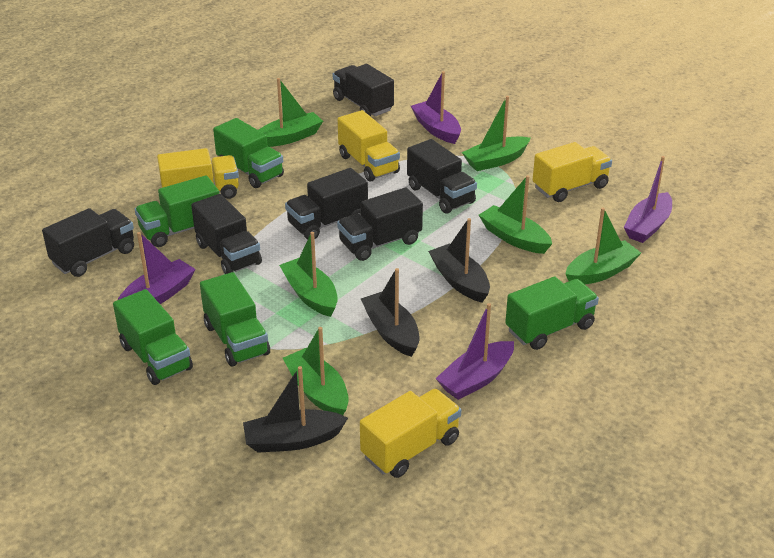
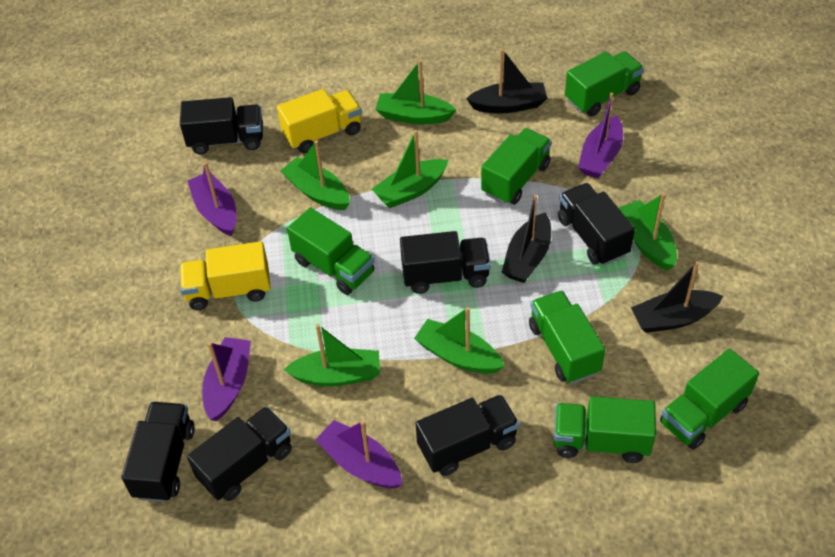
green truck: 5 -> 6
yellow truck: 4 -> 2

